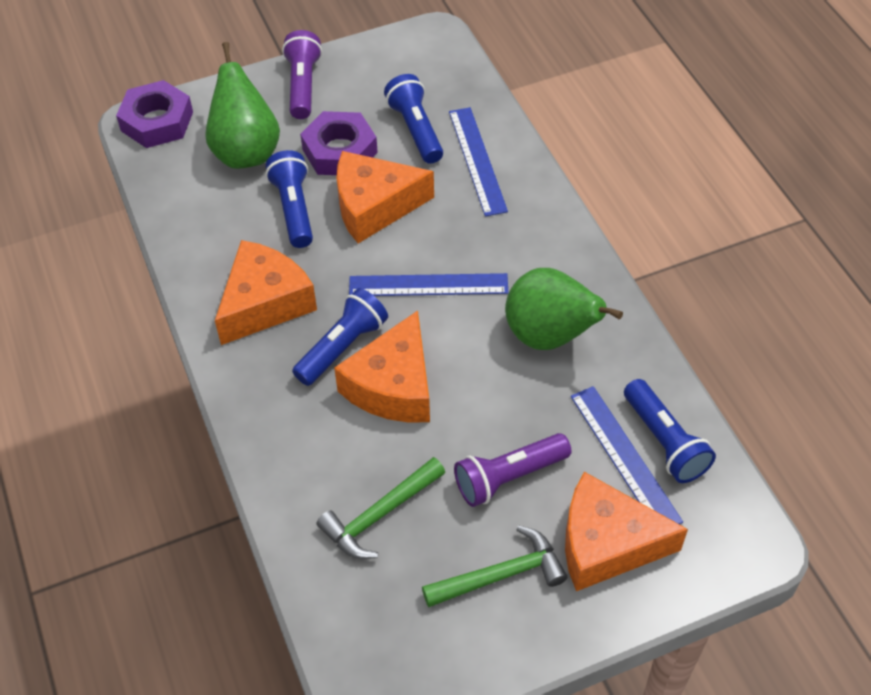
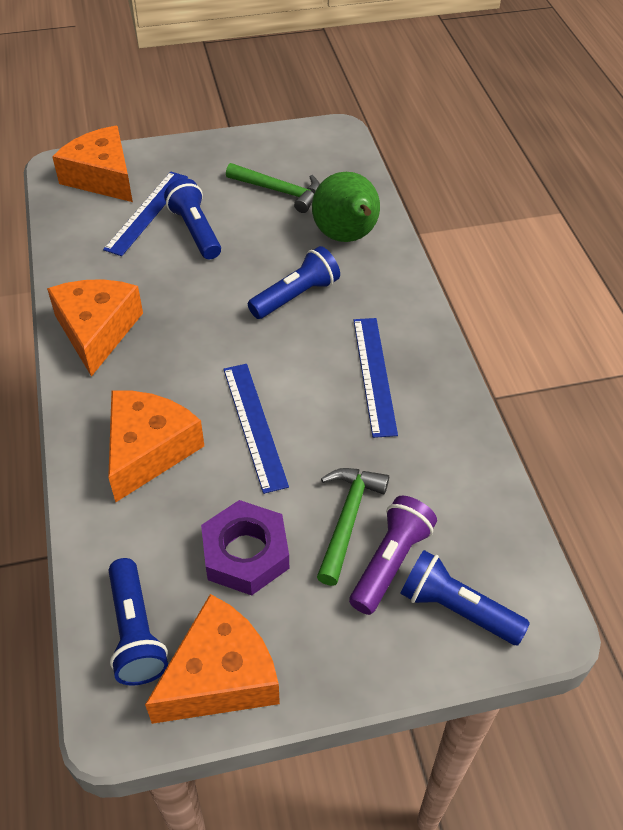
green pear: 2 -> 1
purple flashlight: 2 -> 1
purple nut: 2 -> 1

